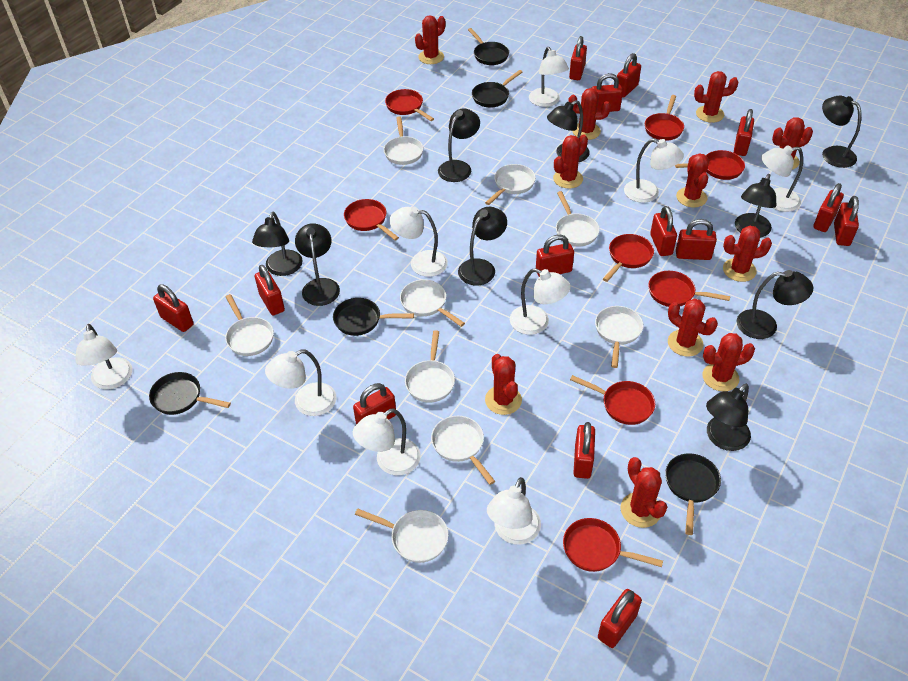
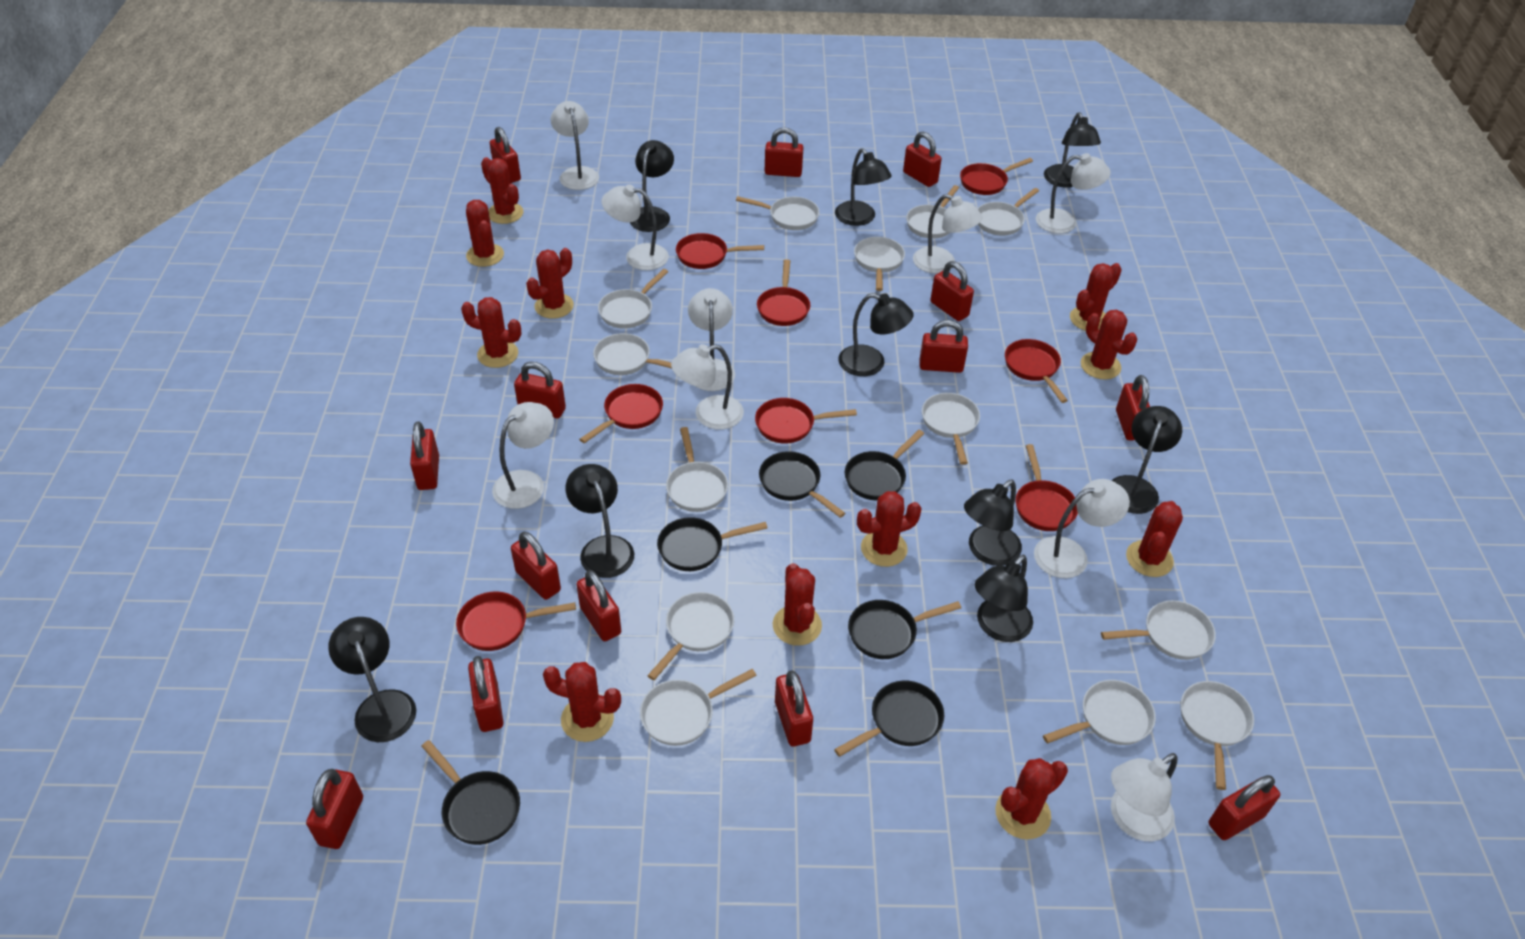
black pan: 5 -> 6
white pan: 9 -> 13

